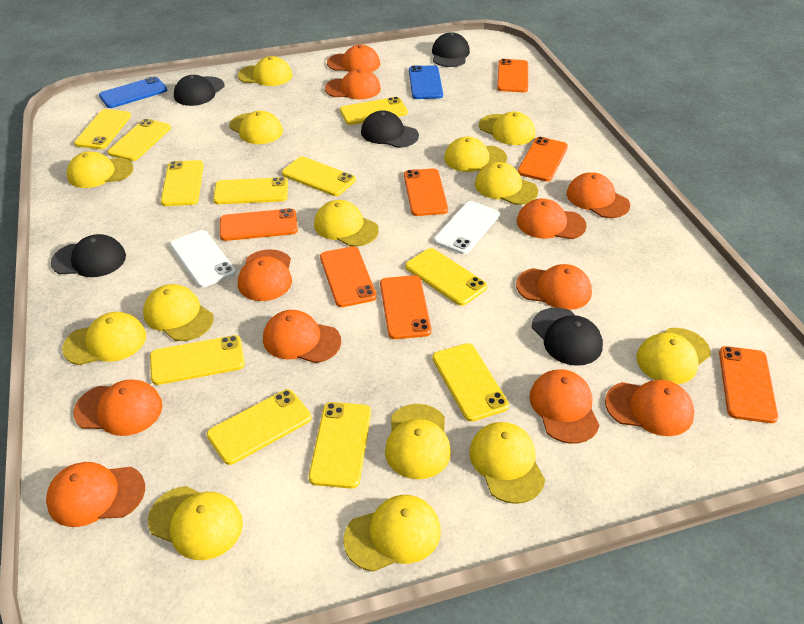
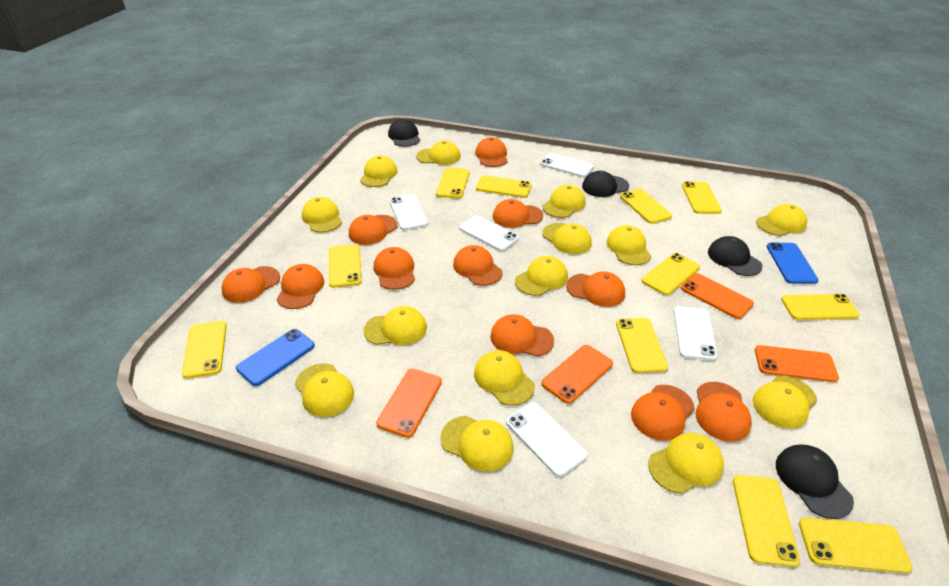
black cap: 5 -> 4
orange phone: 7 -> 4
white phone: 2 -> 5

